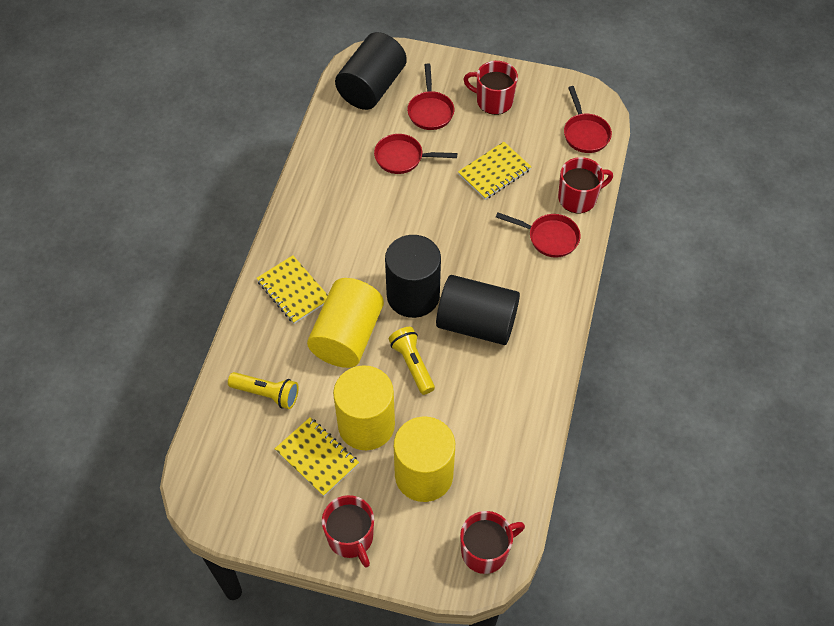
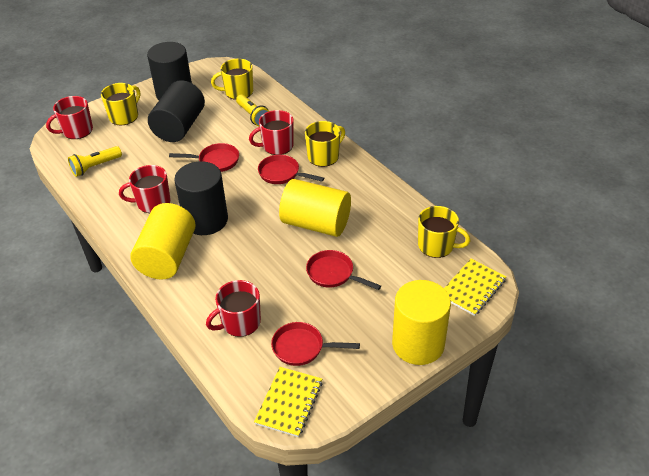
yellow mug: 0 -> 4
yellow notebook: 3 -> 2

